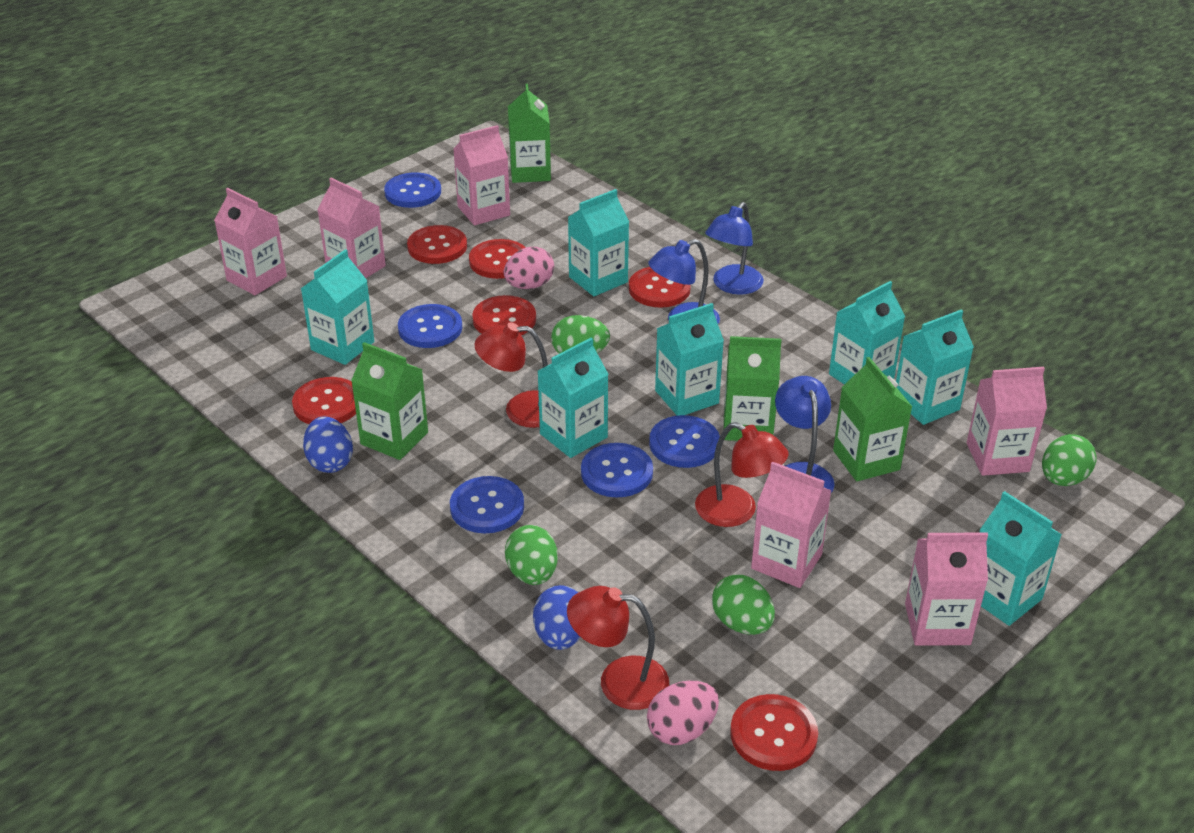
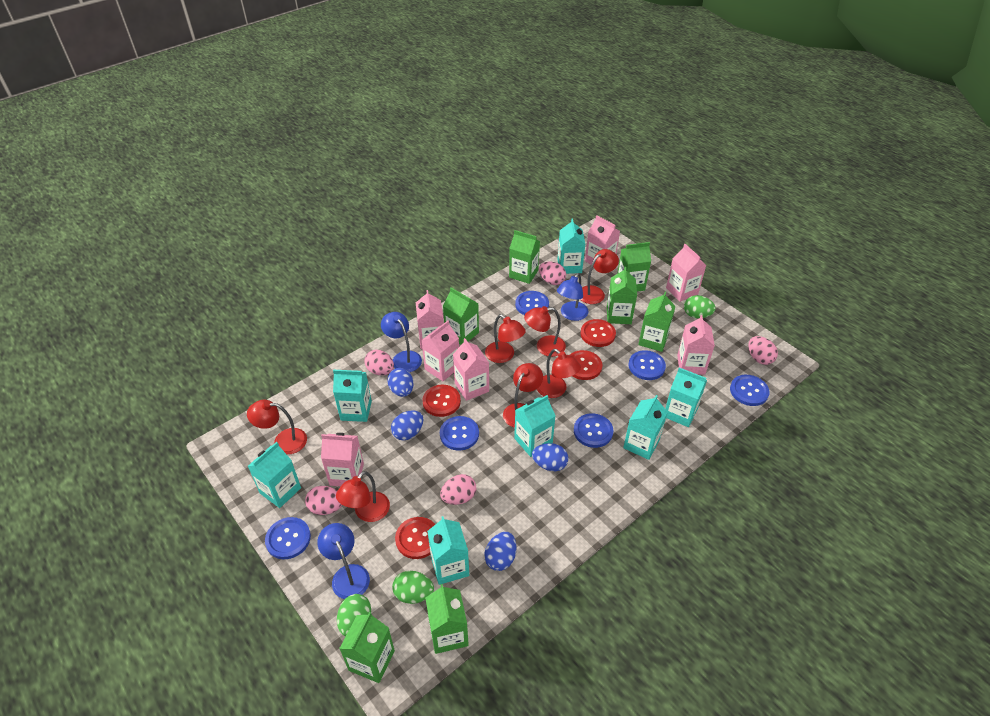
blue button: 5 -> 6
blue egg: 2 -> 4
green carton: 4 -> 7
green egg: 4 -> 3
pink carton: 6 -> 7
pink egg: 2 -> 5
red button: 6 -> 4
red lamp: 3 -> 7

